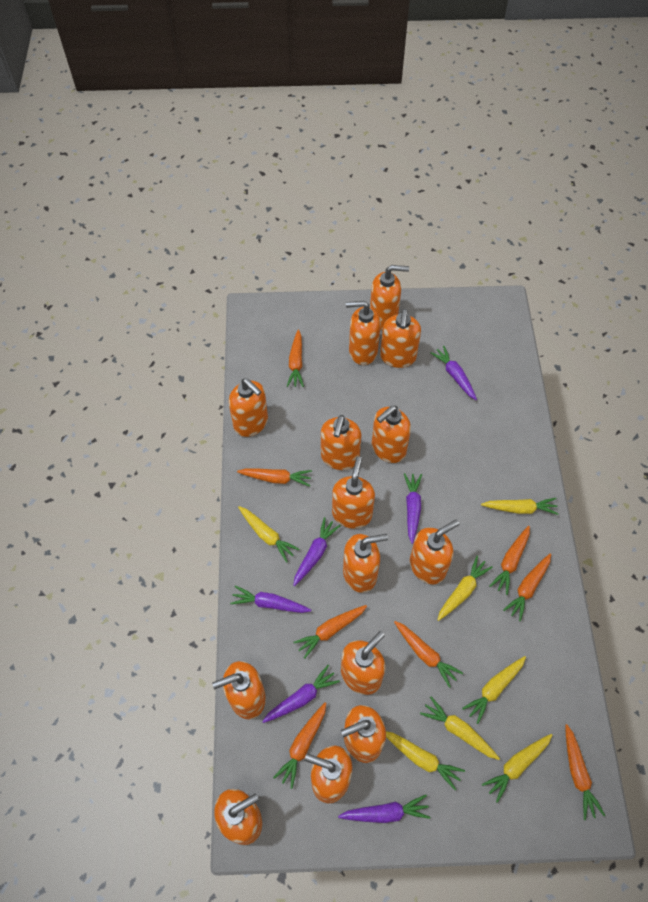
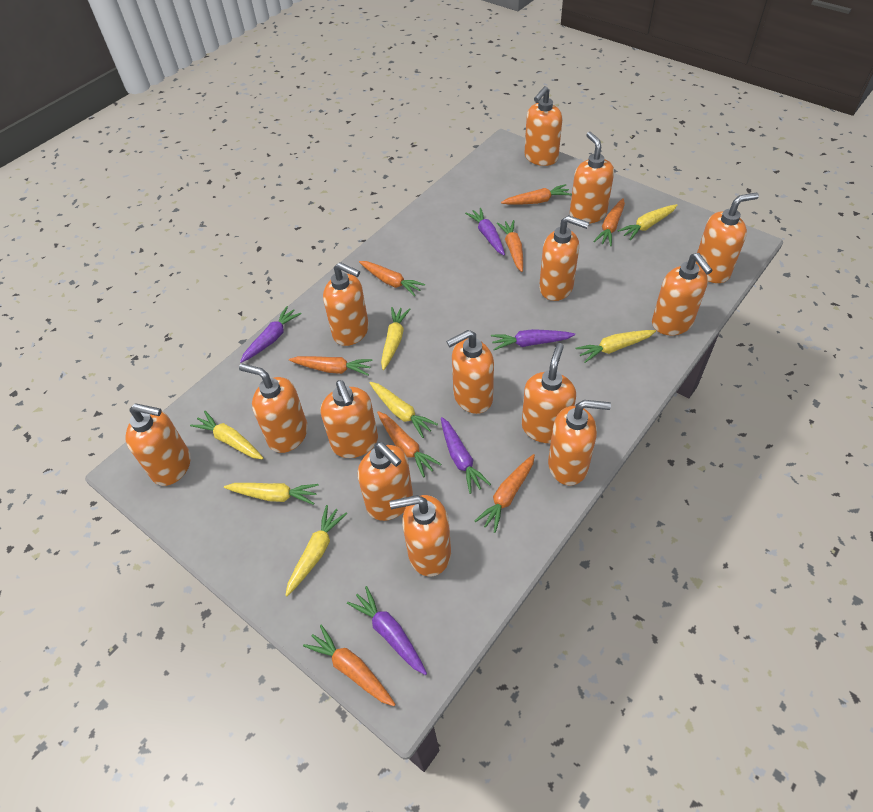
purple carrot: 6 -> 5

